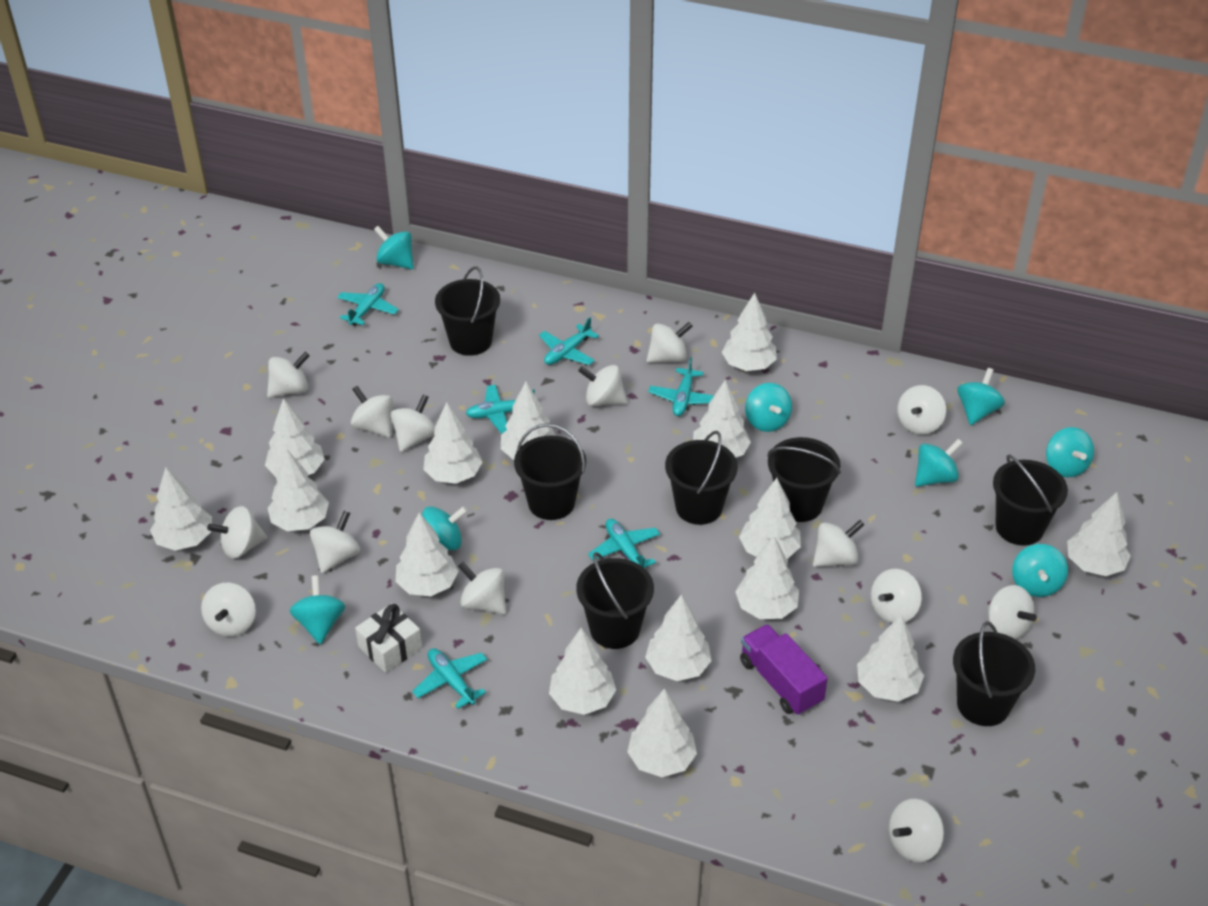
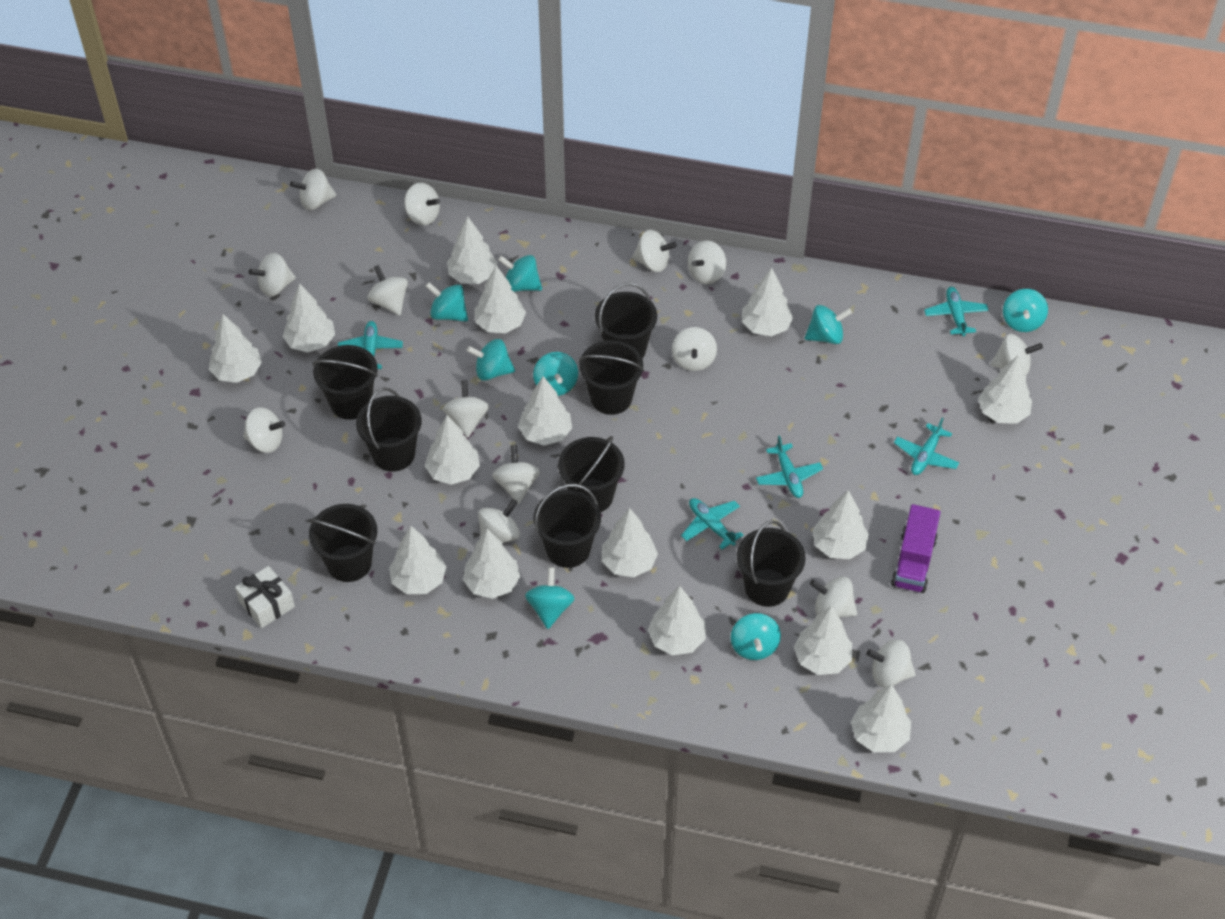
black bucket: 7 -> 8
turquoise plane: 6 -> 5

